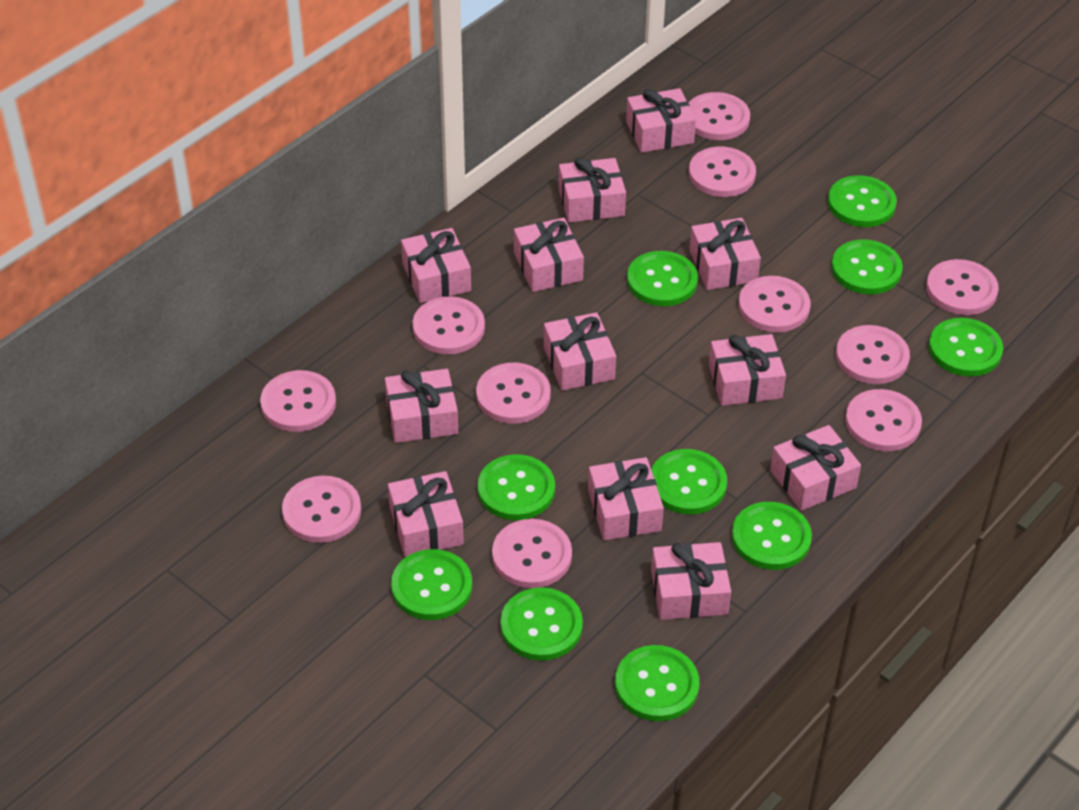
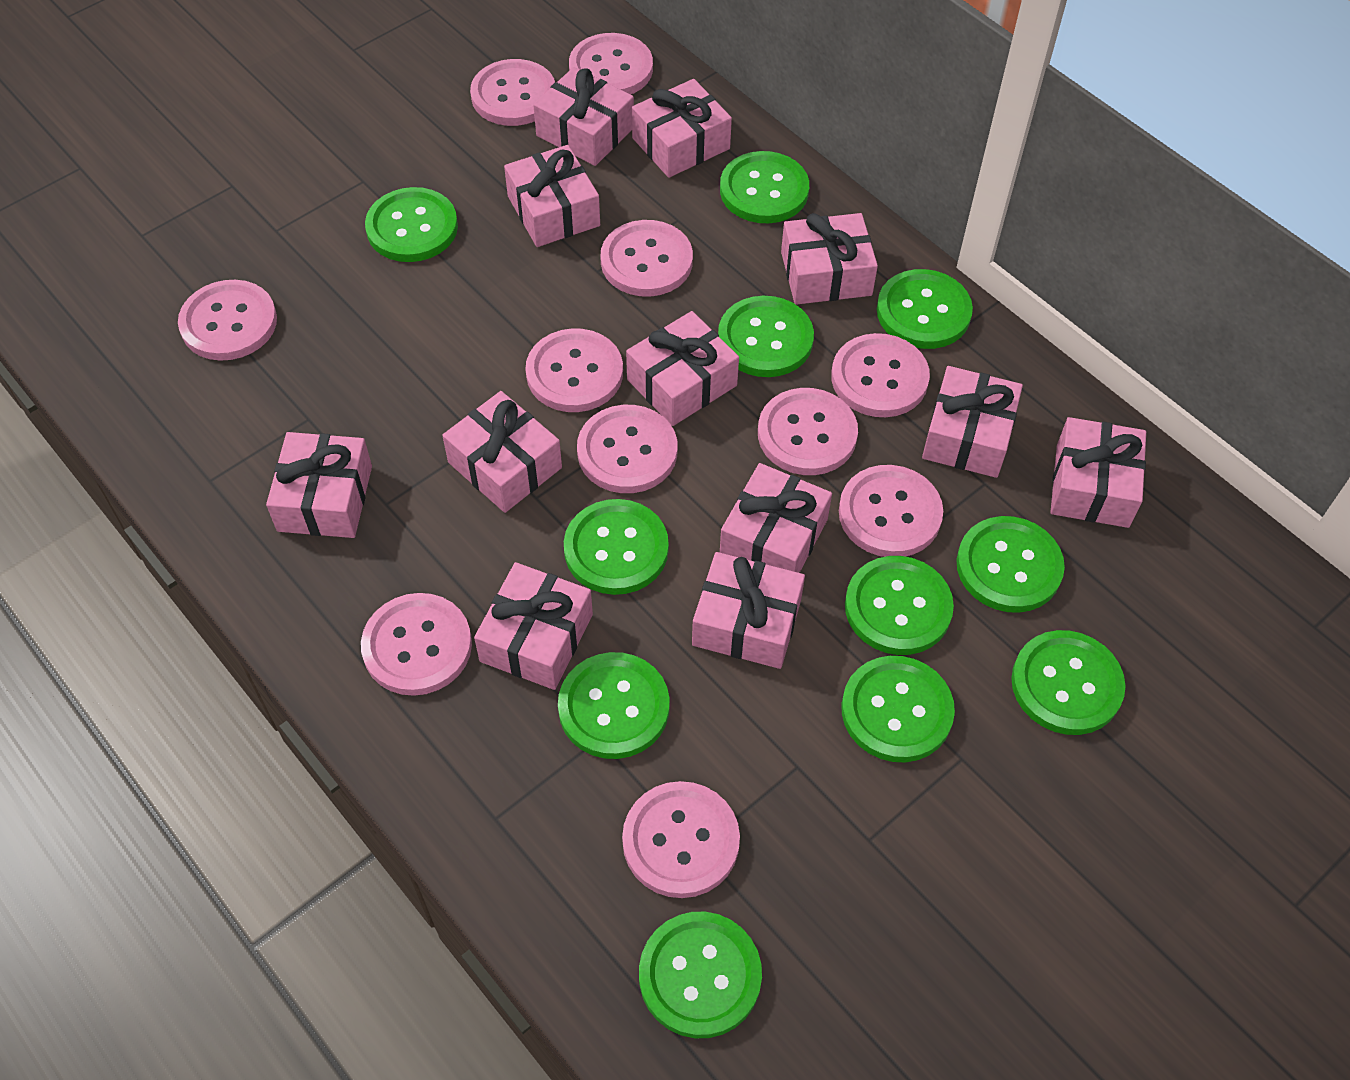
green button: 10 -> 11

